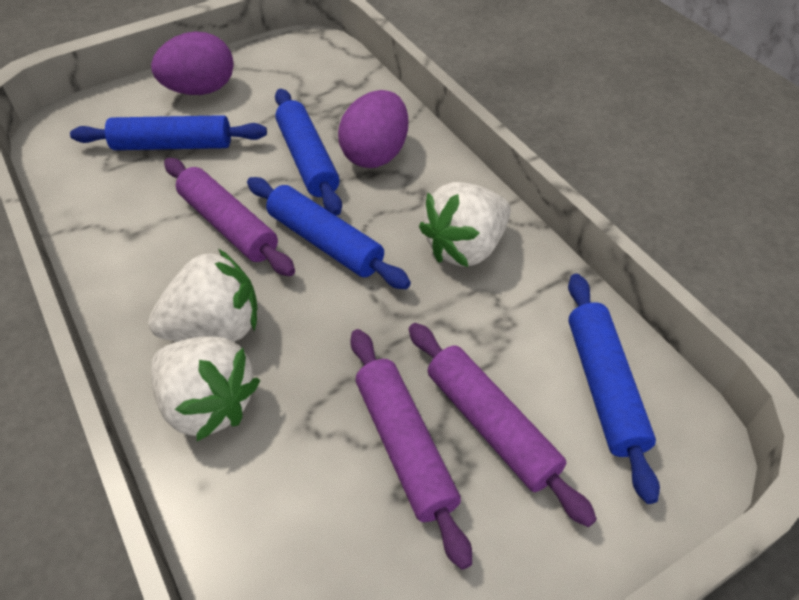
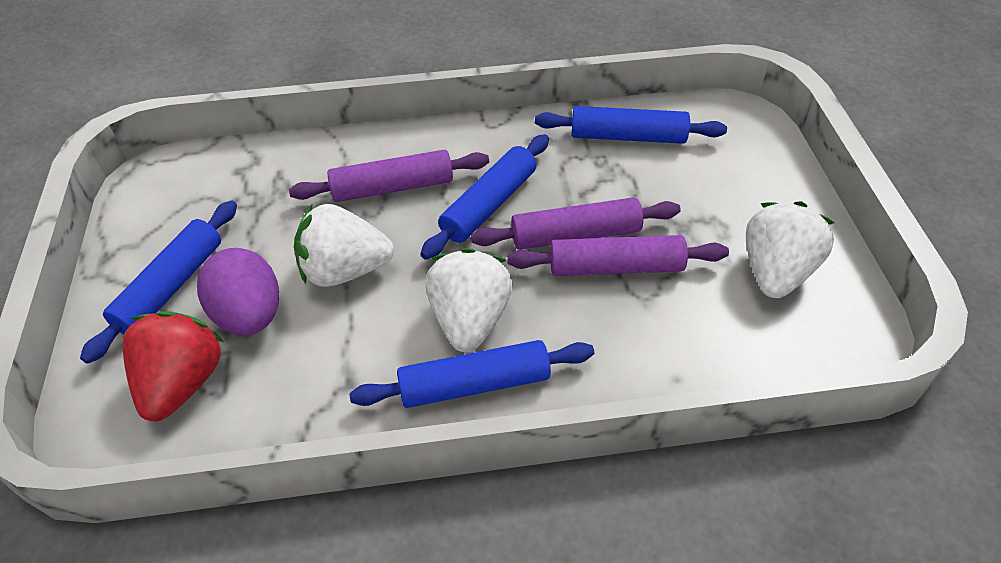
purple egg: 2 -> 1
red strawberry: 0 -> 1

